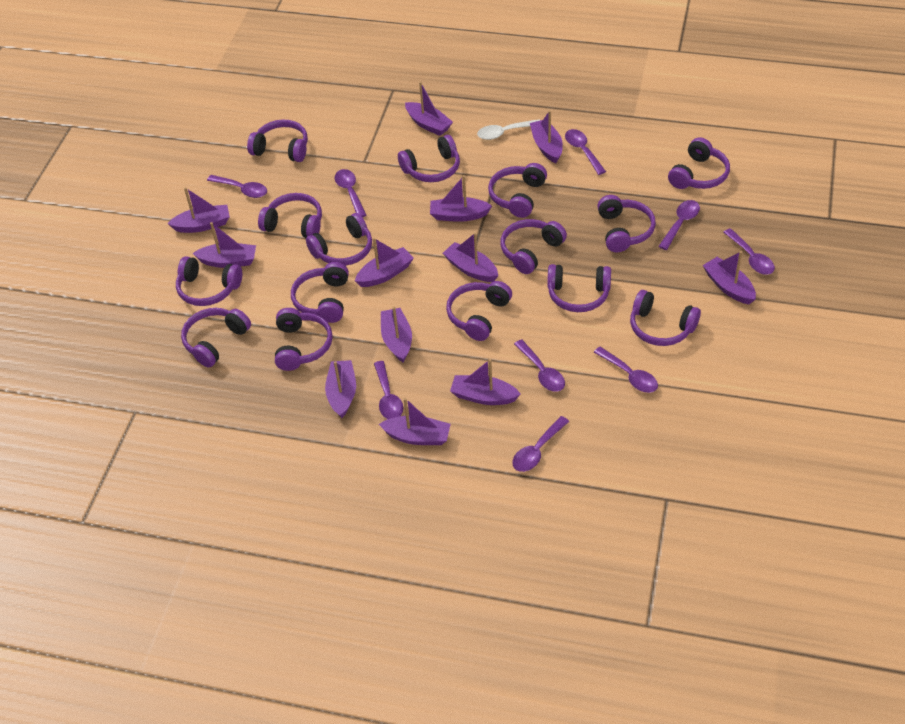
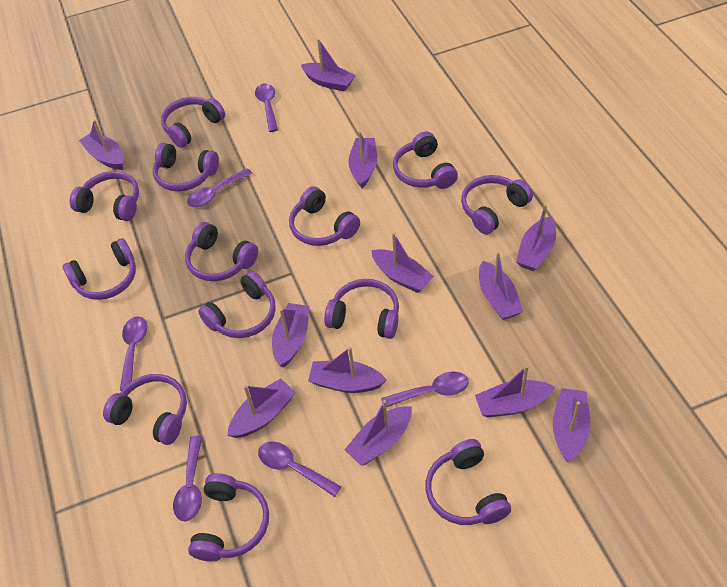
purple headphones: 15 -> 13
purple spoon: 9 -> 6
white spoon: 1 -> 0

